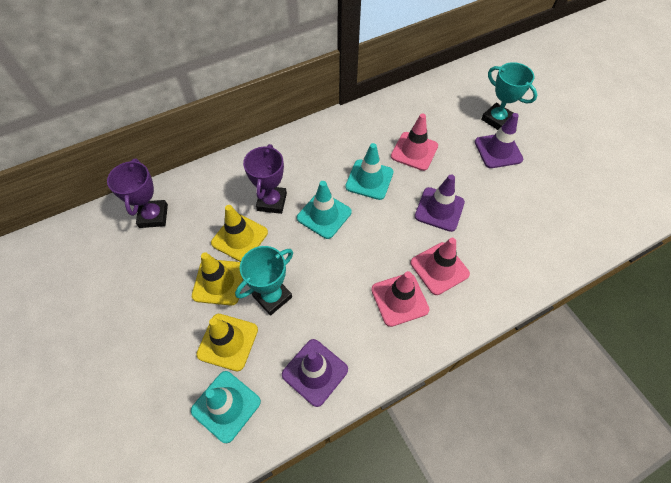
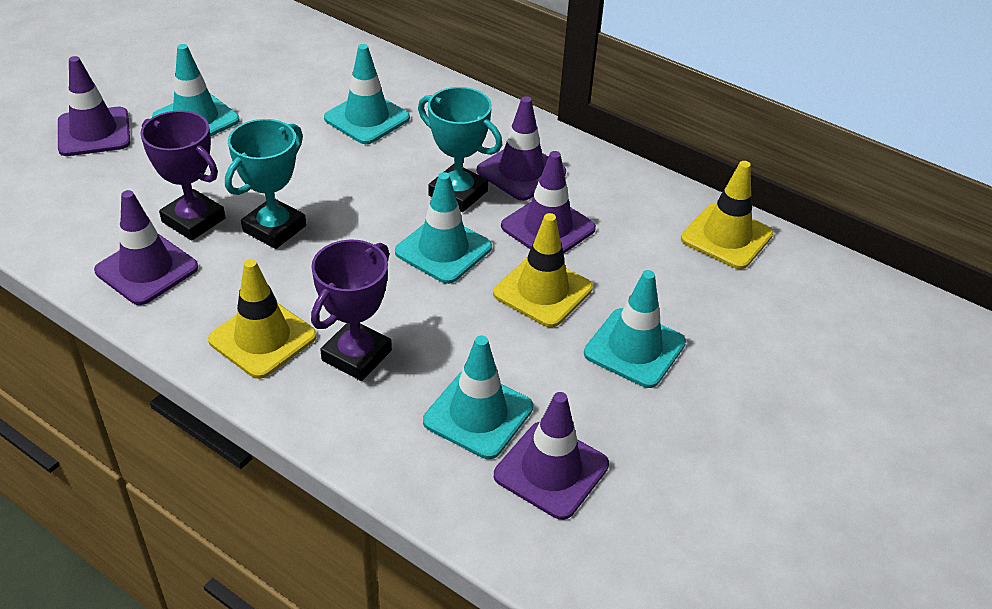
pink traffic cone: 3 -> 0
purple traffic cone: 3 -> 5
turquoise traffic cone: 3 -> 5

